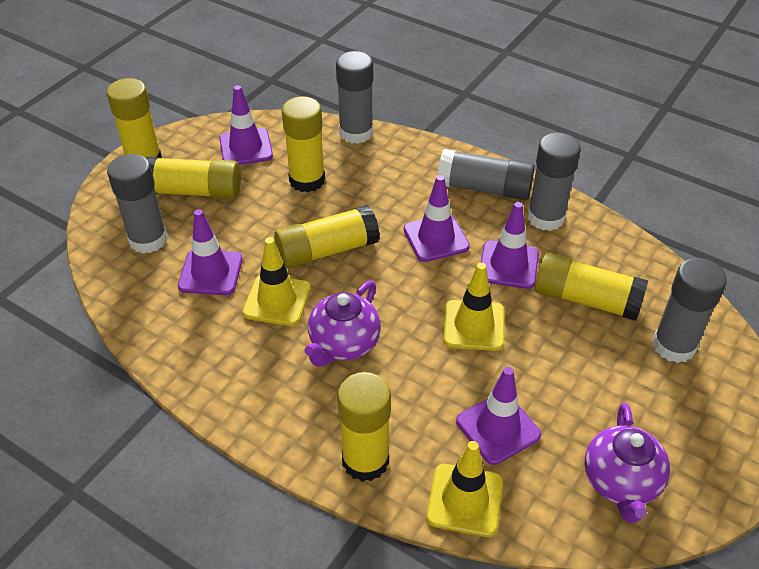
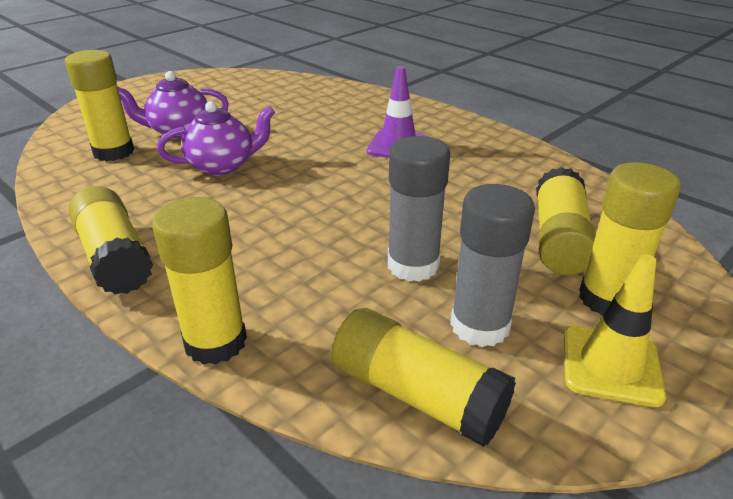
grey glue stick: 5 -> 2
purple traffic cone: 5 -> 1
yellow traffic cone: 3 -> 1

